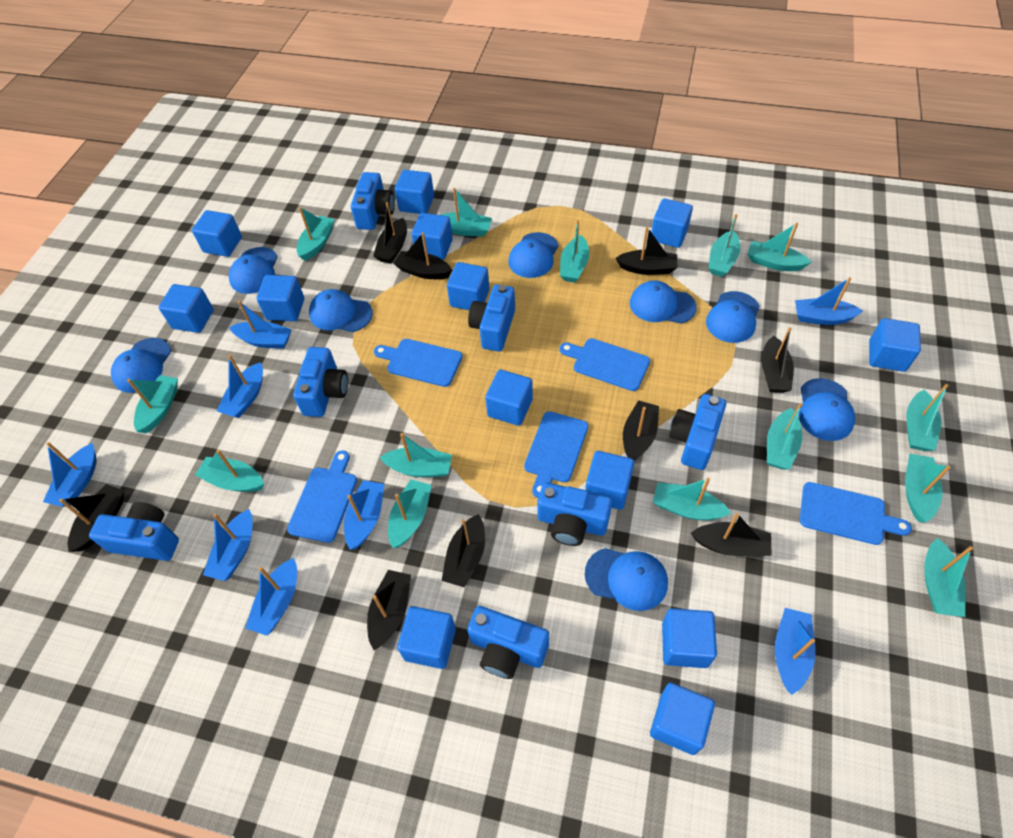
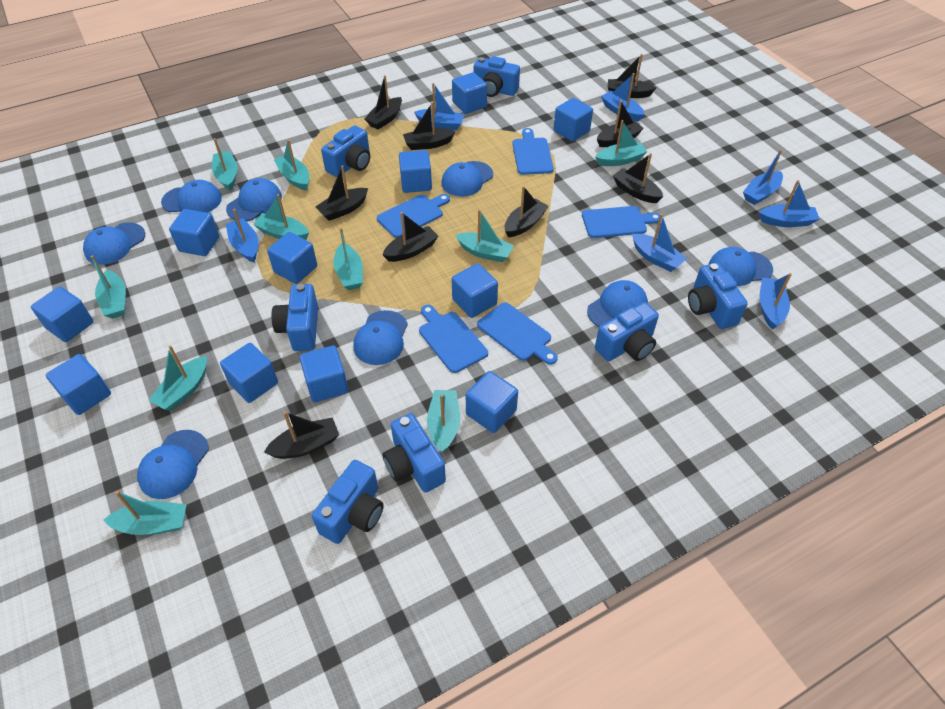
blue boat: 8 -> 7
blue cube: 13 -> 11
turquoise boat: 14 -> 10

